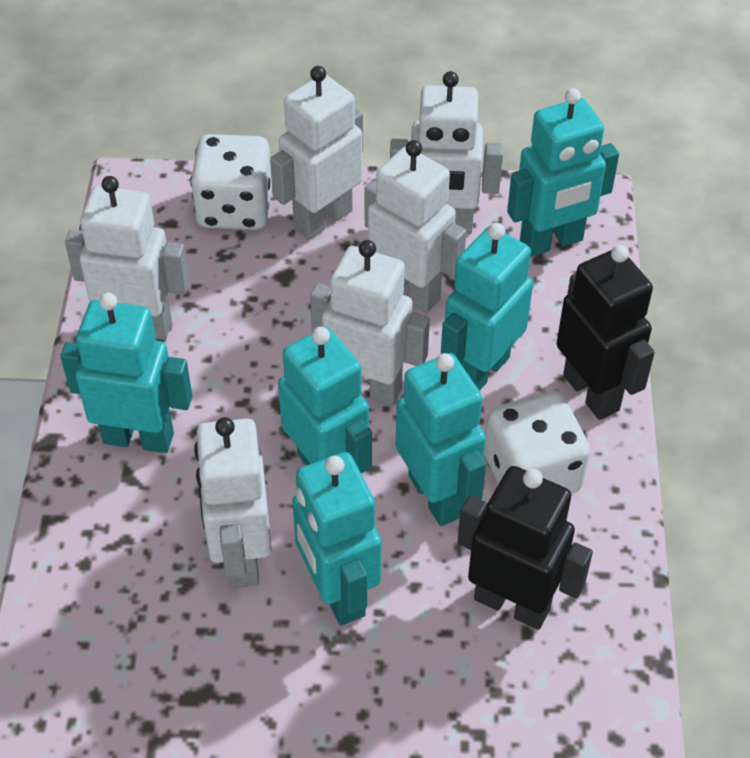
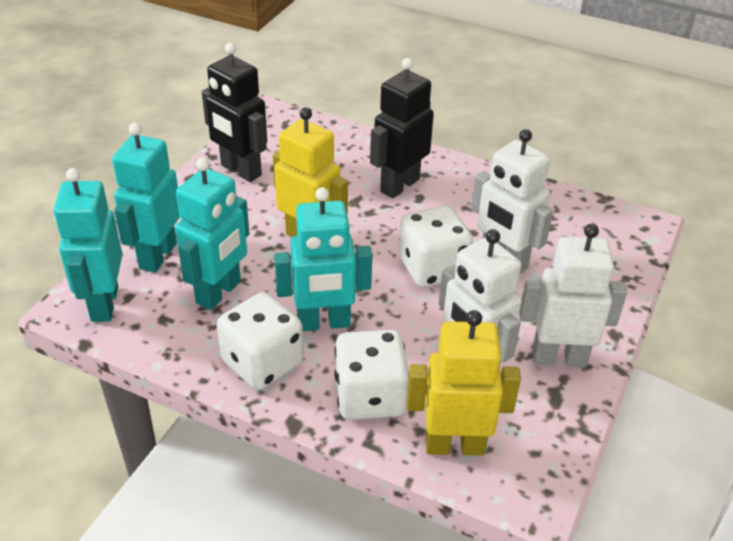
turquoise robot: 6 -> 4
white dice: 2 -> 3
white robot: 6 -> 3
yellow robot: 0 -> 2

